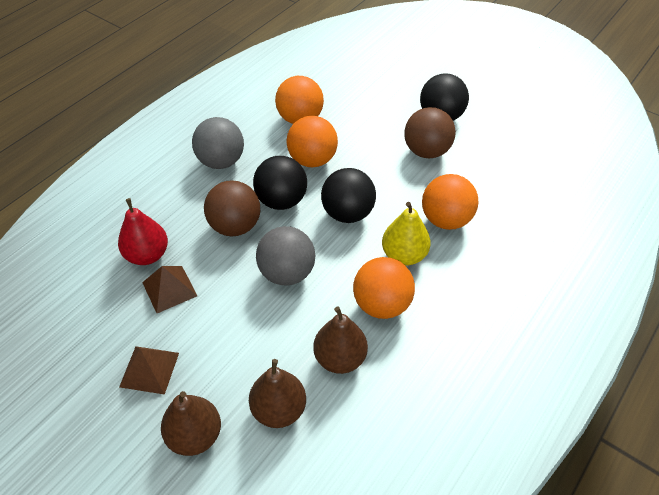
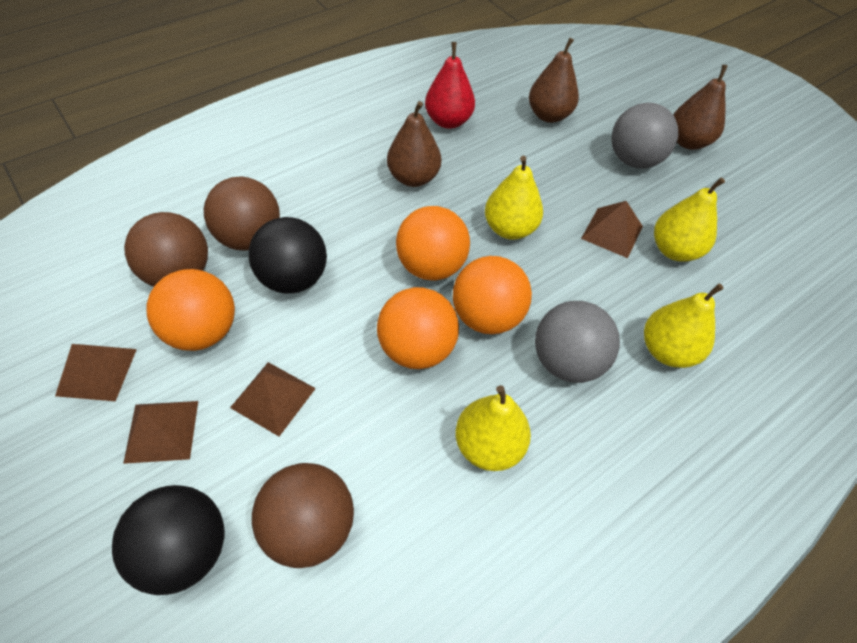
black ball: 3 -> 2
brown ball: 2 -> 3
brown pyramid: 2 -> 4
yellow pear: 1 -> 4

